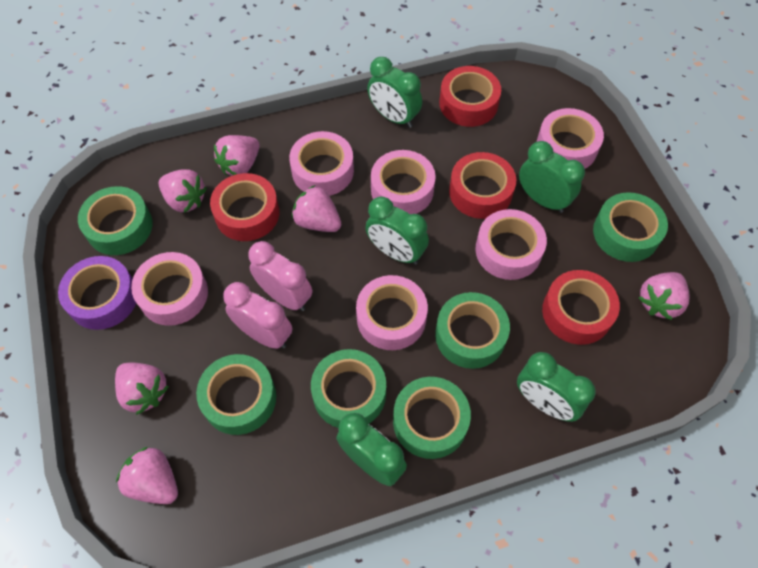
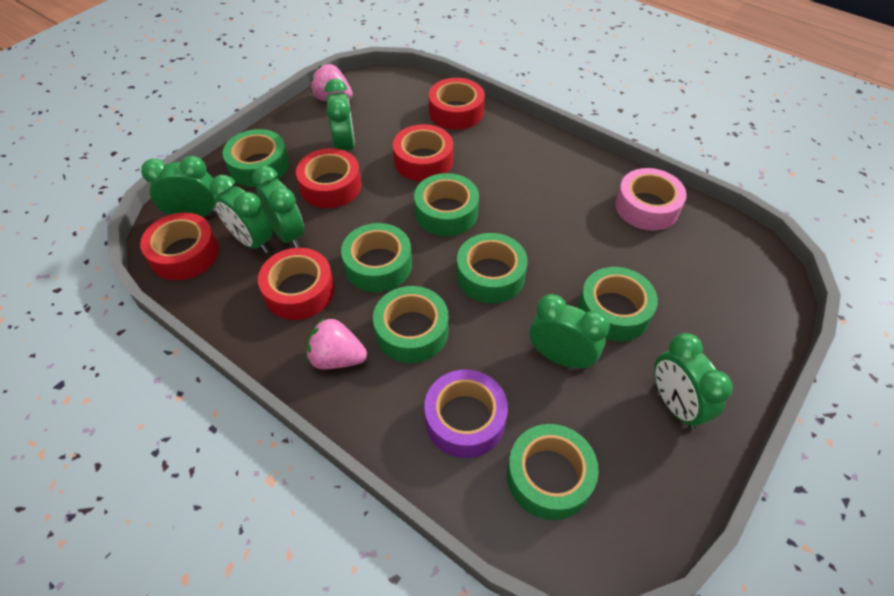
green clock: 5 -> 6
green tape: 6 -> 7
pink clock: 2 -> 0
pink strawberry: 6 -> 2
pink tape: 6 -> 1
red tape: 4 -> 5

